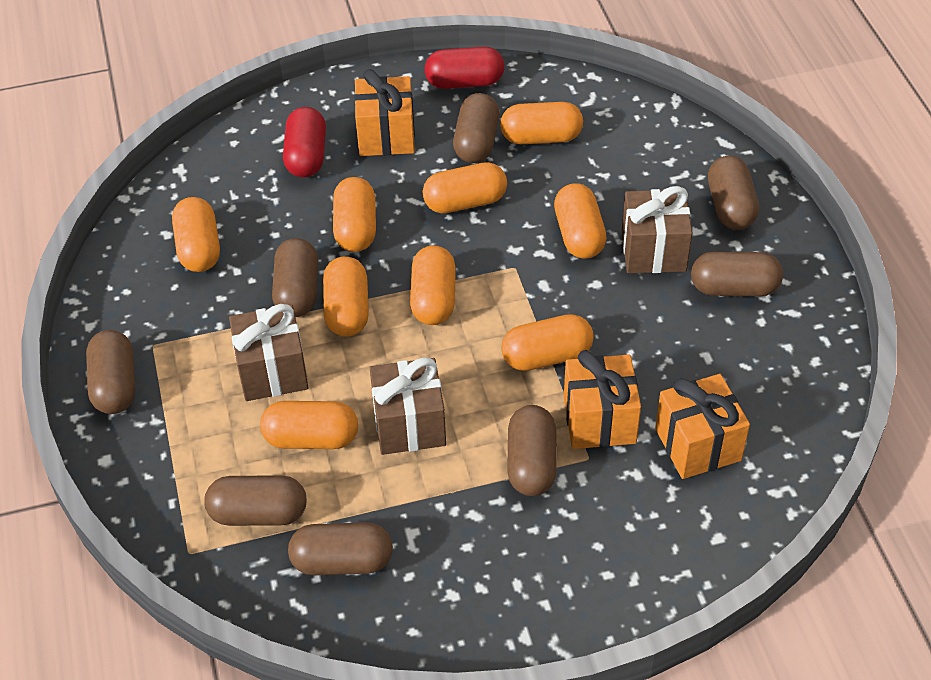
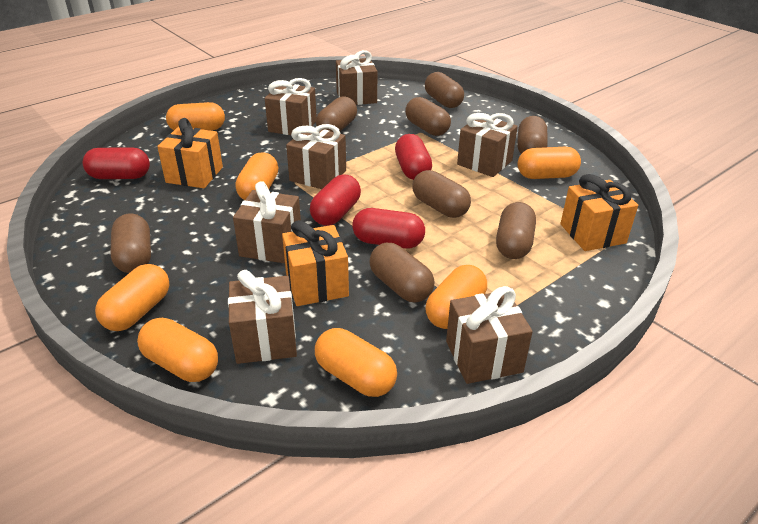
brown gift: 3 -> 7
orange capsule: 9 -> 7
red capsule: 2 -> 4

